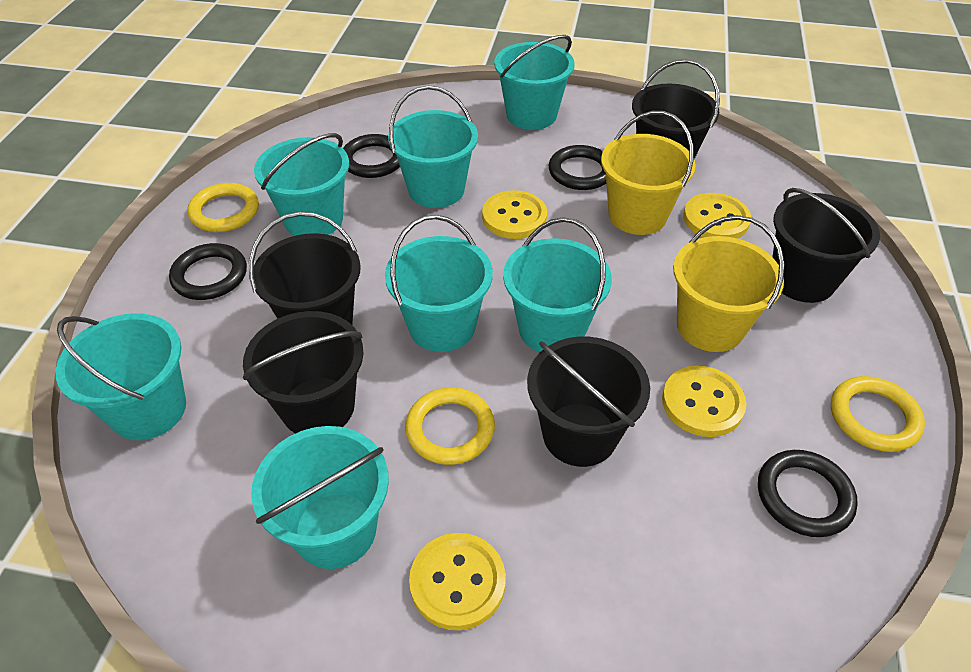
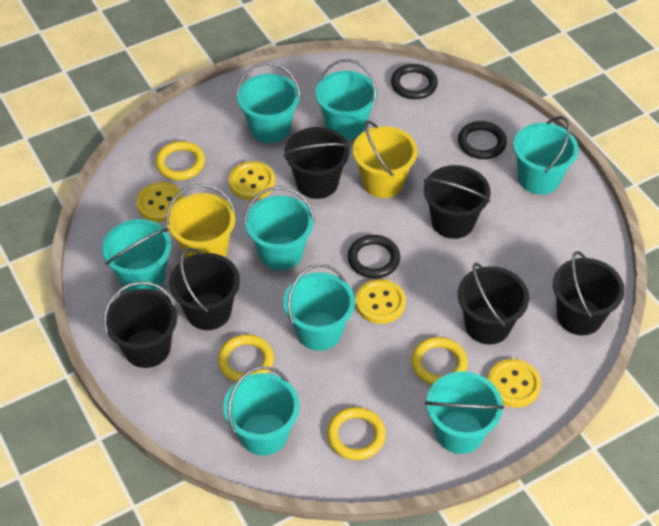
black bucket: 5 -> 6
black ring: 4 -> 3
turquoise bucket: 7 -> 8
yellow ring: 3 -> 4

